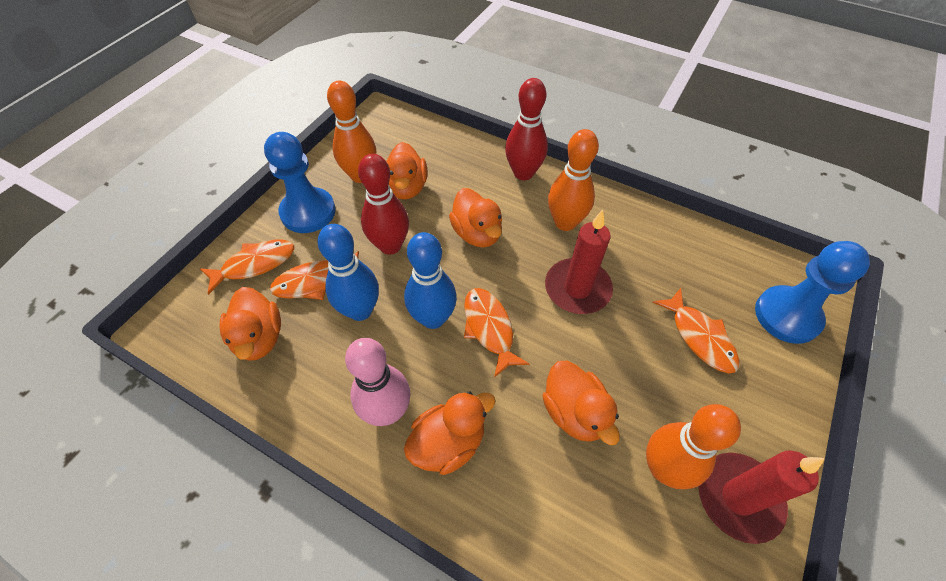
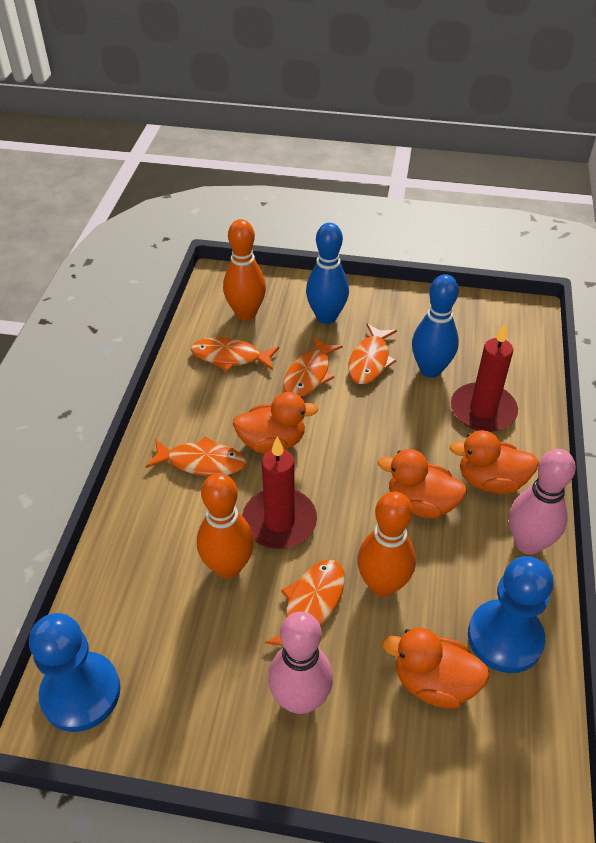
orange duck: 5 -> 4
orange fish: 4 -> 5
pink bowling pin: 1 -> 2
red bowling pin: 2 -> 0

